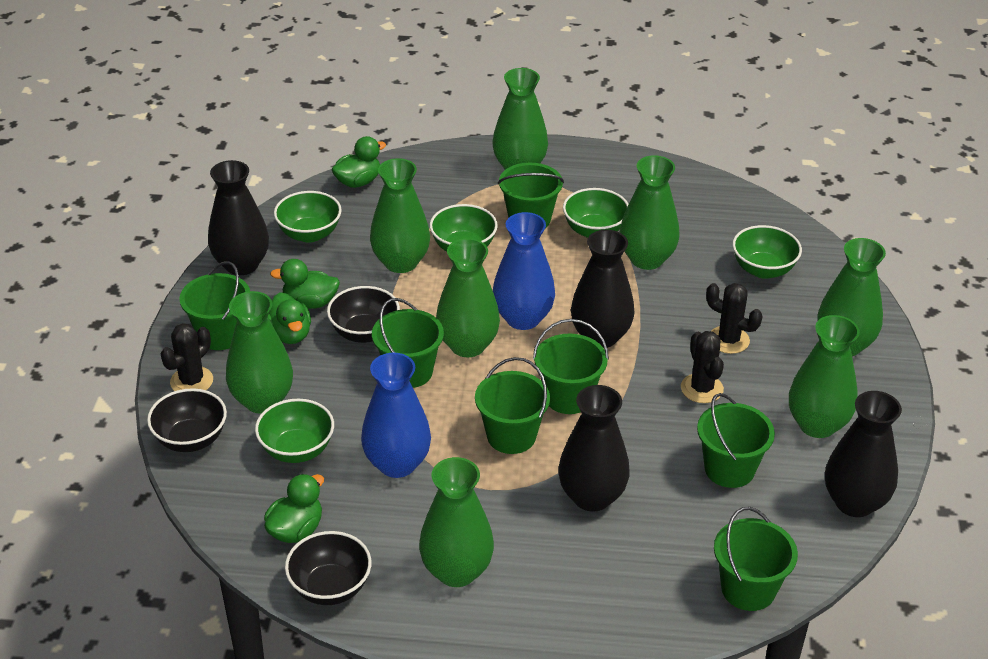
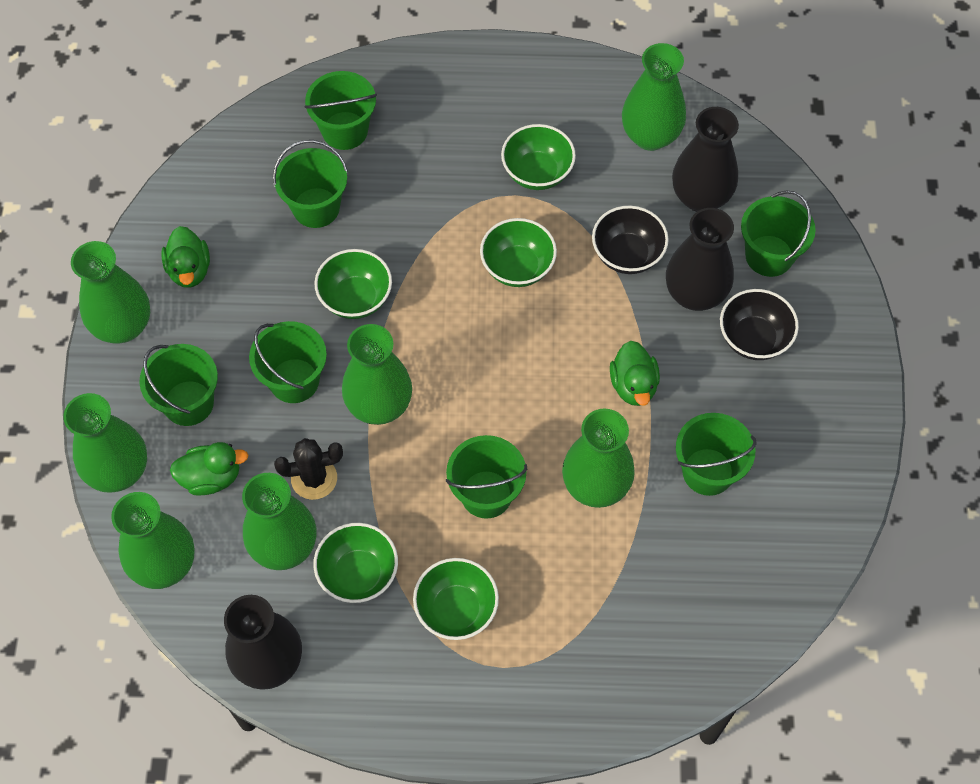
black bowl: 3 -> 2
black cactus: 3 -> 1
black vase: 4 -> 3
blue vase: 2 -> 0
green duck: 4 -> 3
green vase: 8 -> 7

